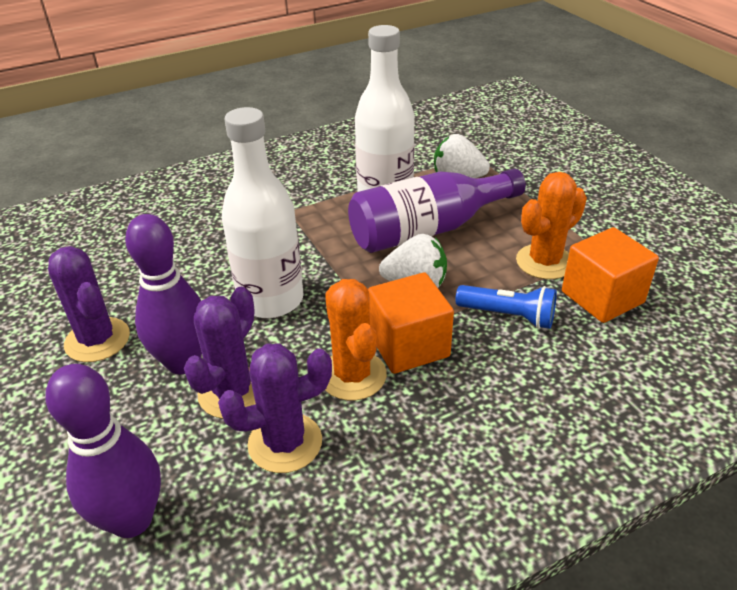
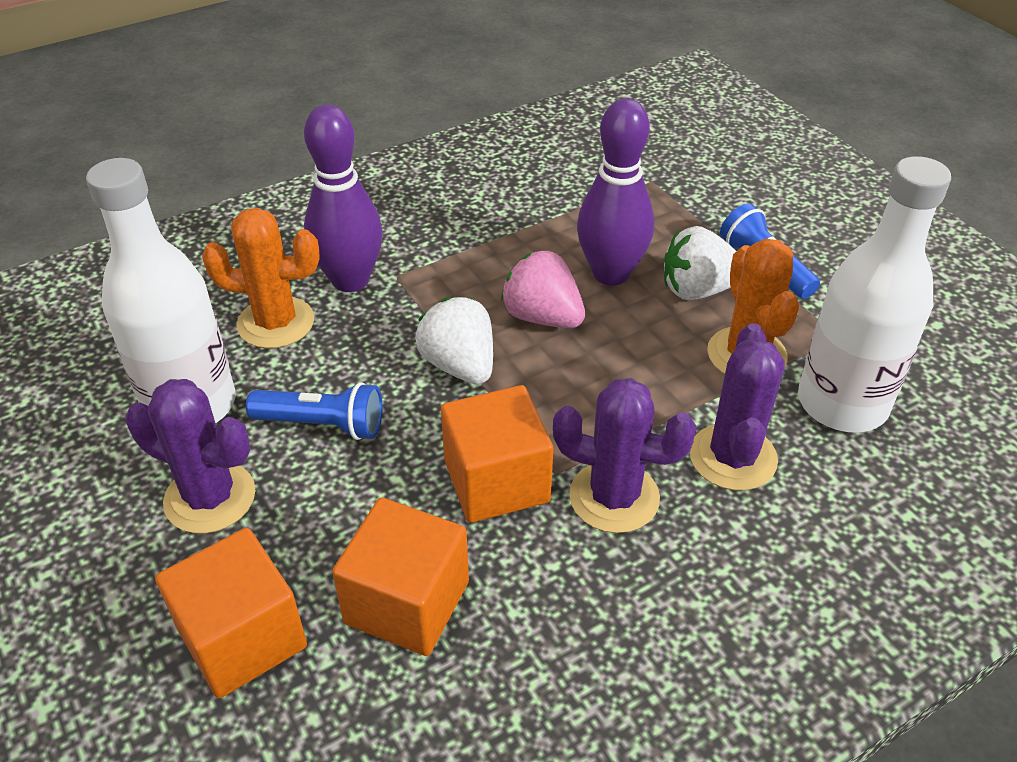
blue flashlight: 1 -> 2
orange cube: 2 -> 3
pink strawberry: 0 -> 1
purple bottle: 1 -> 0

